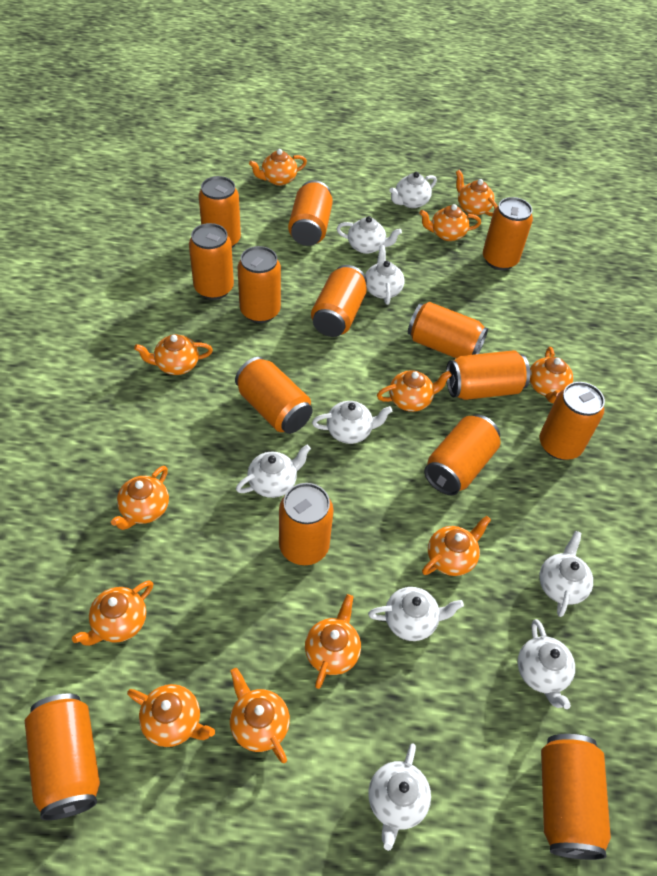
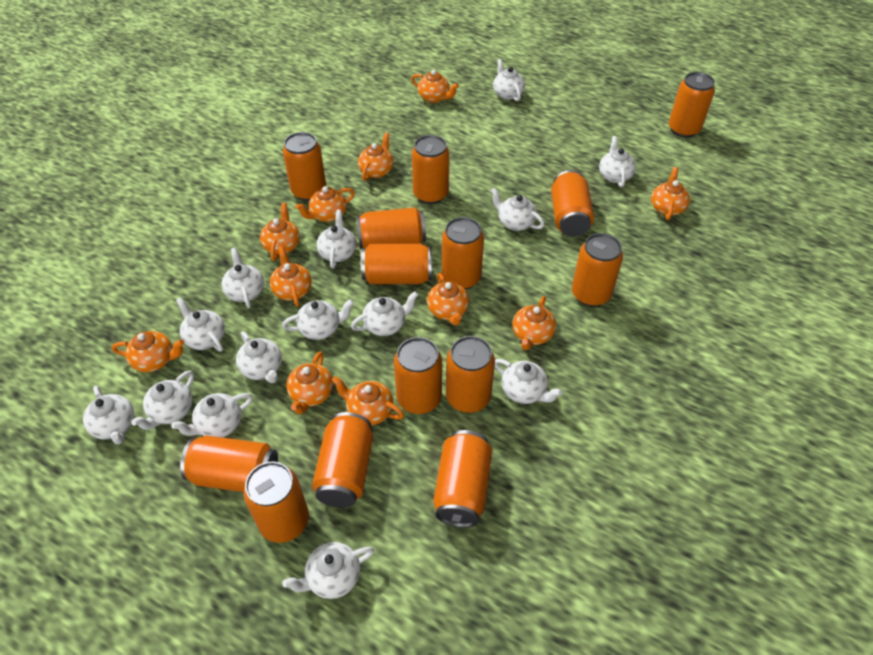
orange teapot: 12 -> 11
white teapot: 9 -> 14

